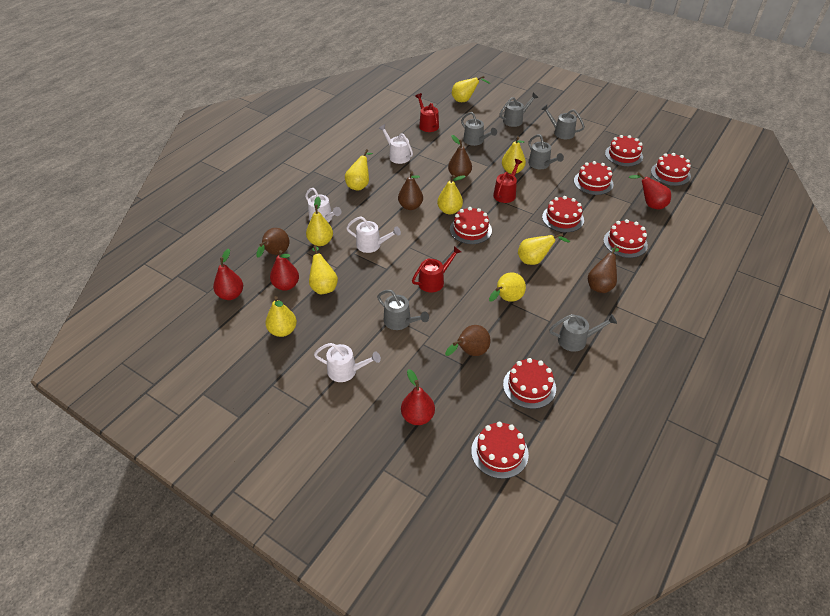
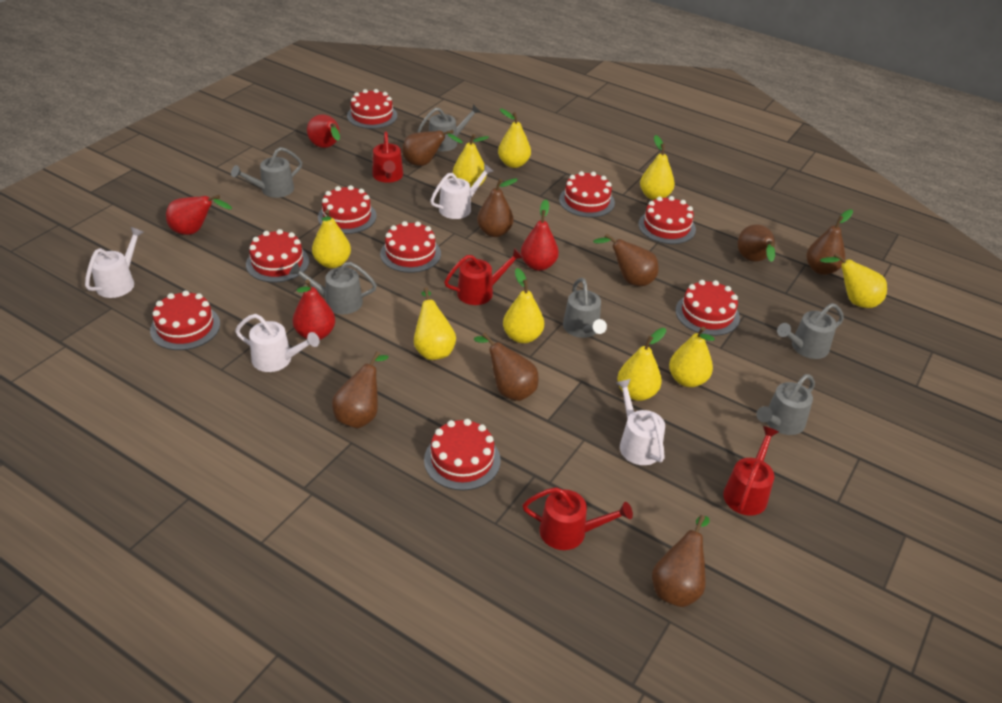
brown pear: 5 -> 8
red cake: 8 -> 9
red watering can: 3 -> 4

